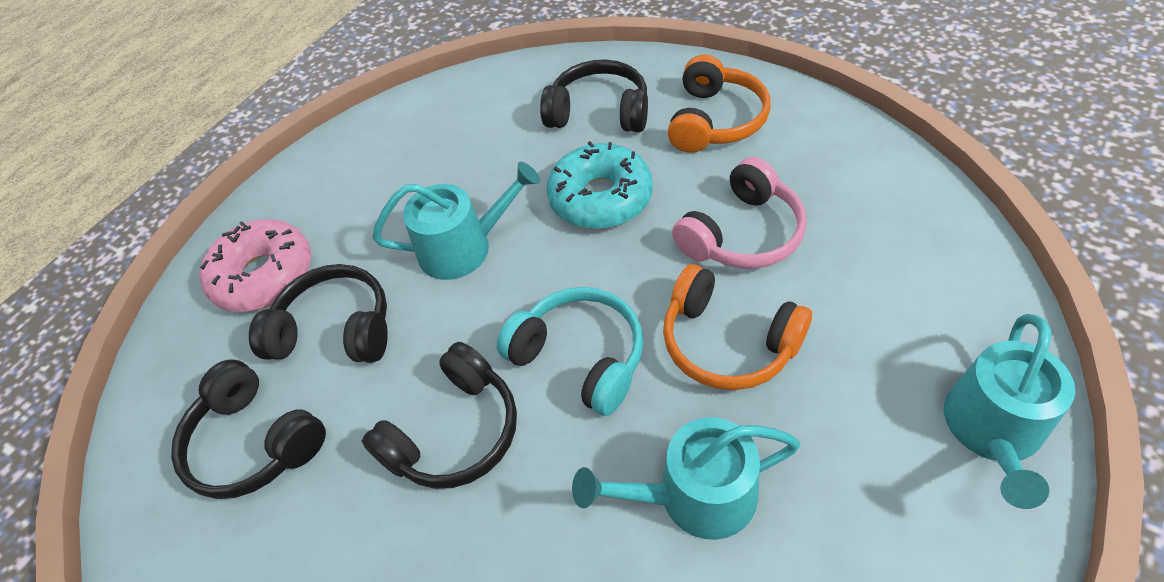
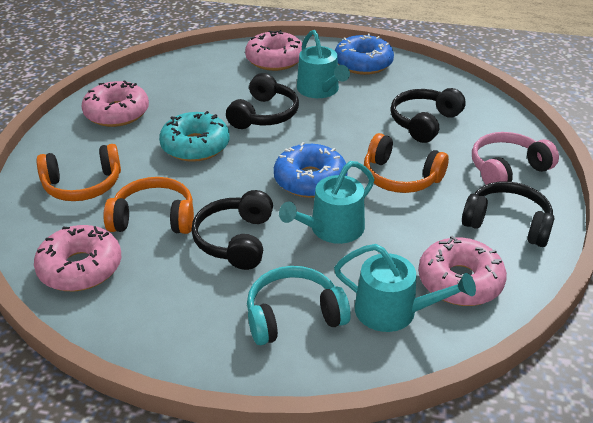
blue donut: 0 -> 2
orange headphones: 2 -> 3
pink donut: 1 -> 4

